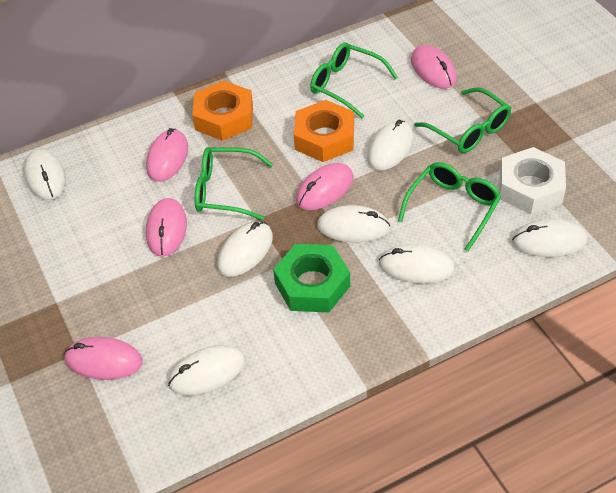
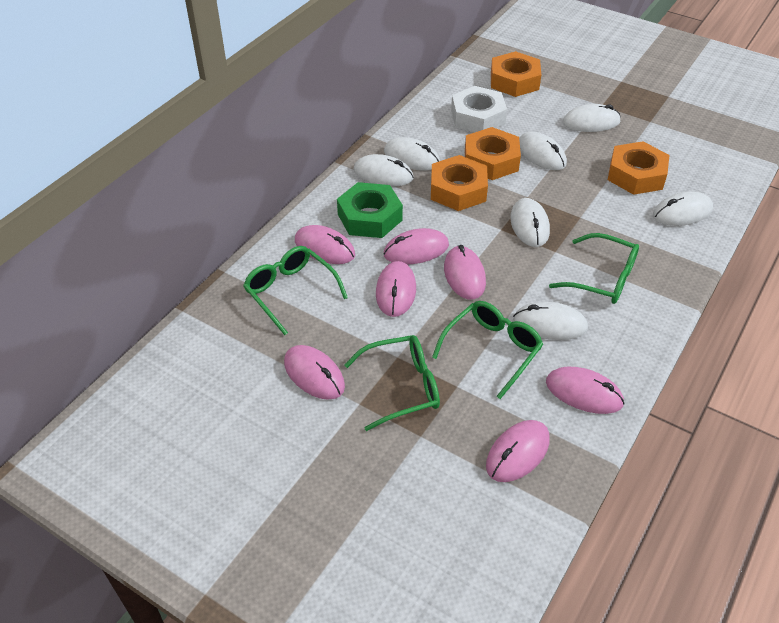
orange nut: 2 -> 4
pink mouse: 5 -> 7

